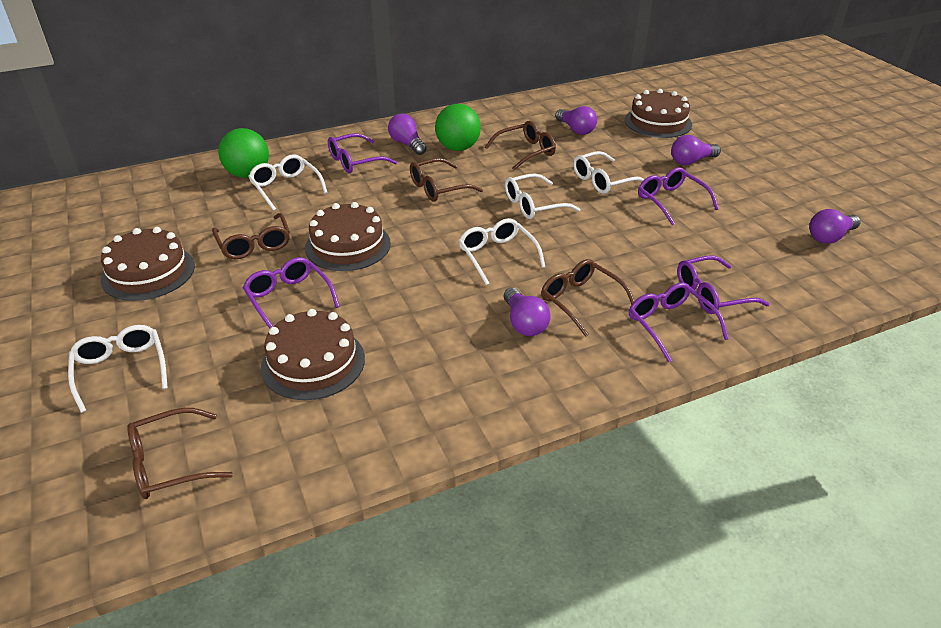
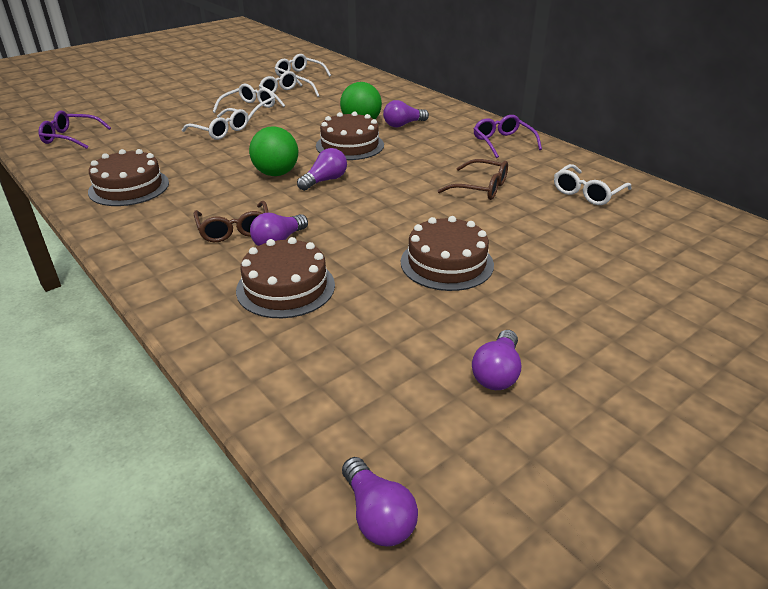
brown glasses: 5 -> 2
purple glasses: 5 -> 2

